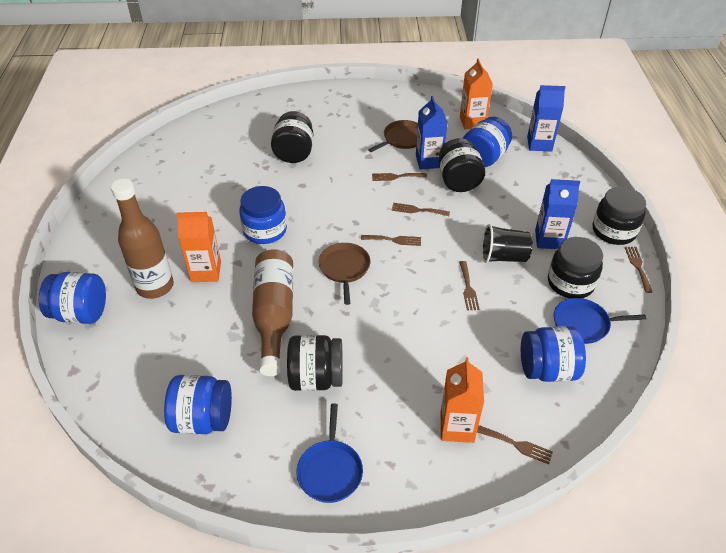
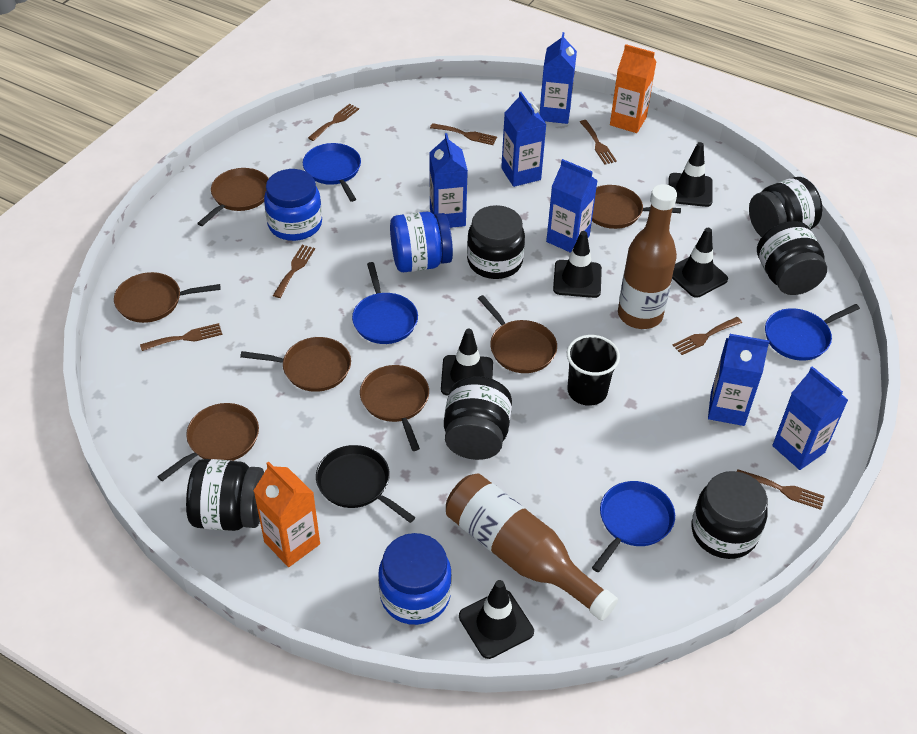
black jar: 5 -> 6
black pan: 0 -> 1
black traffic cone: 0 -> 5
blue carton: 3 -> 6
blue jar: 5 -> 3
blue pan: 2 -> 4
brown fork: 6 -> 7
brown pan: 2 -> 7
orange carton: 3 -> 2

